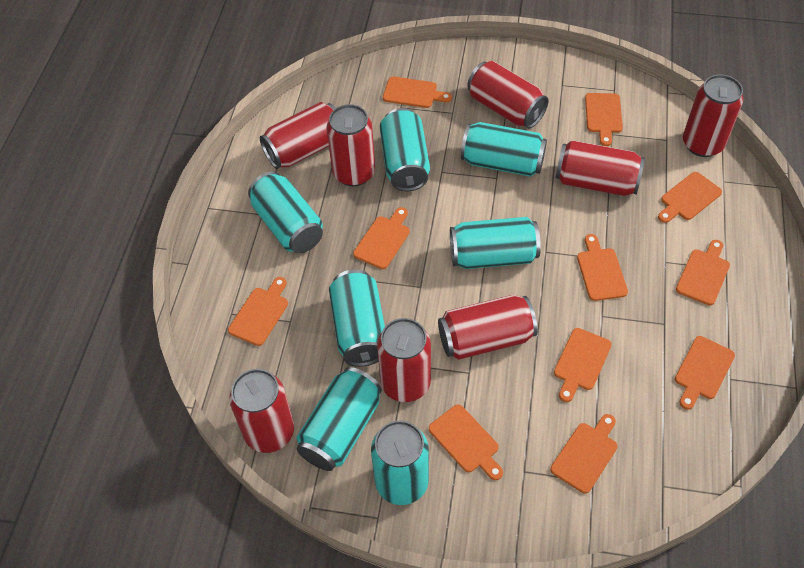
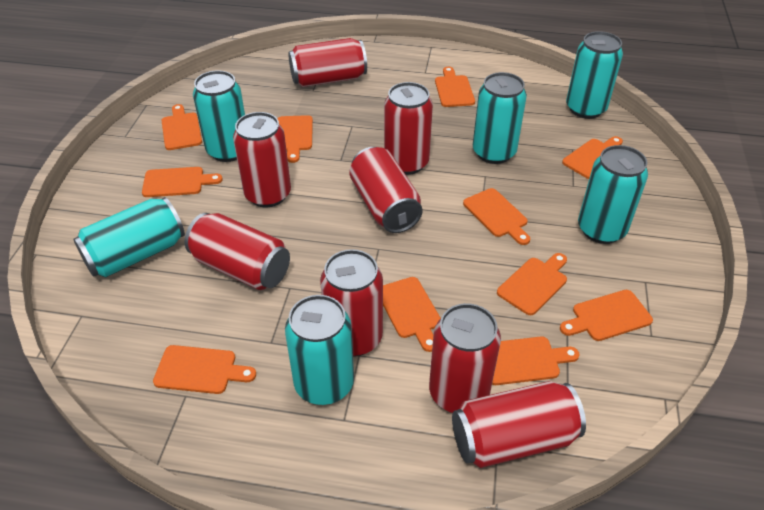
turquoise can: 7 -> 6

